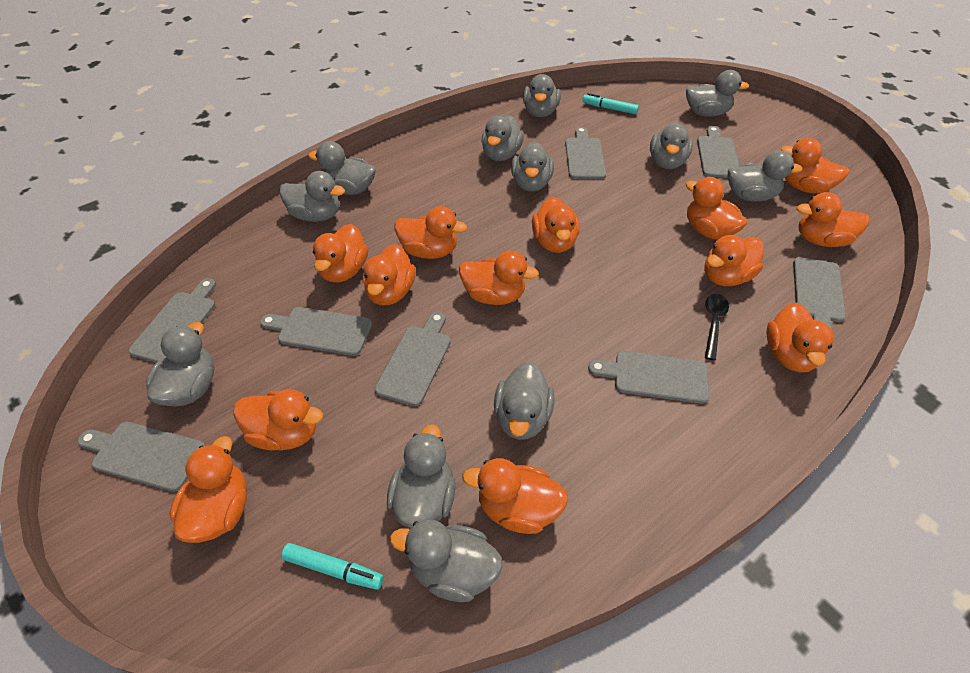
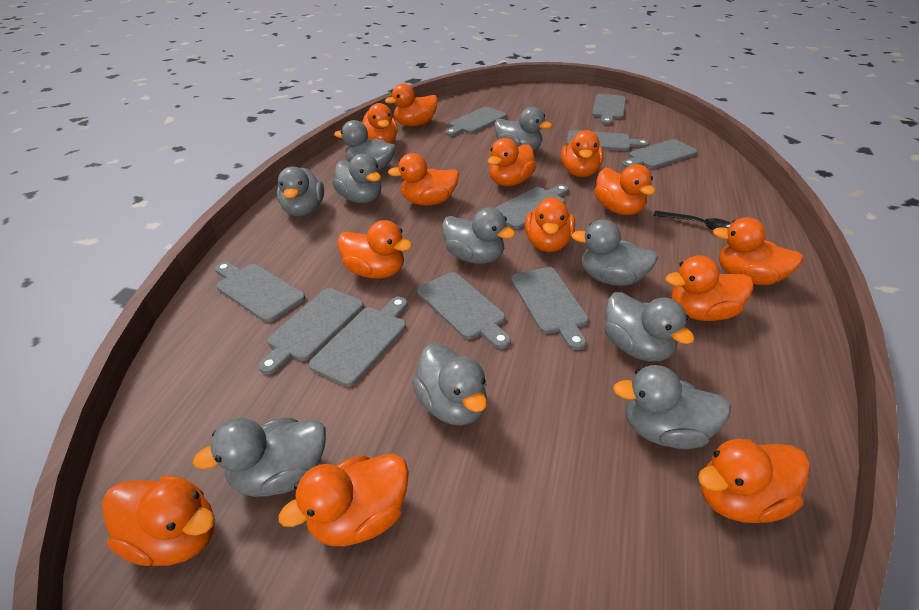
grey cutting board: 8 -> 10
grey duck: 12 -> 10
turquoise marker: 2 -> 0

